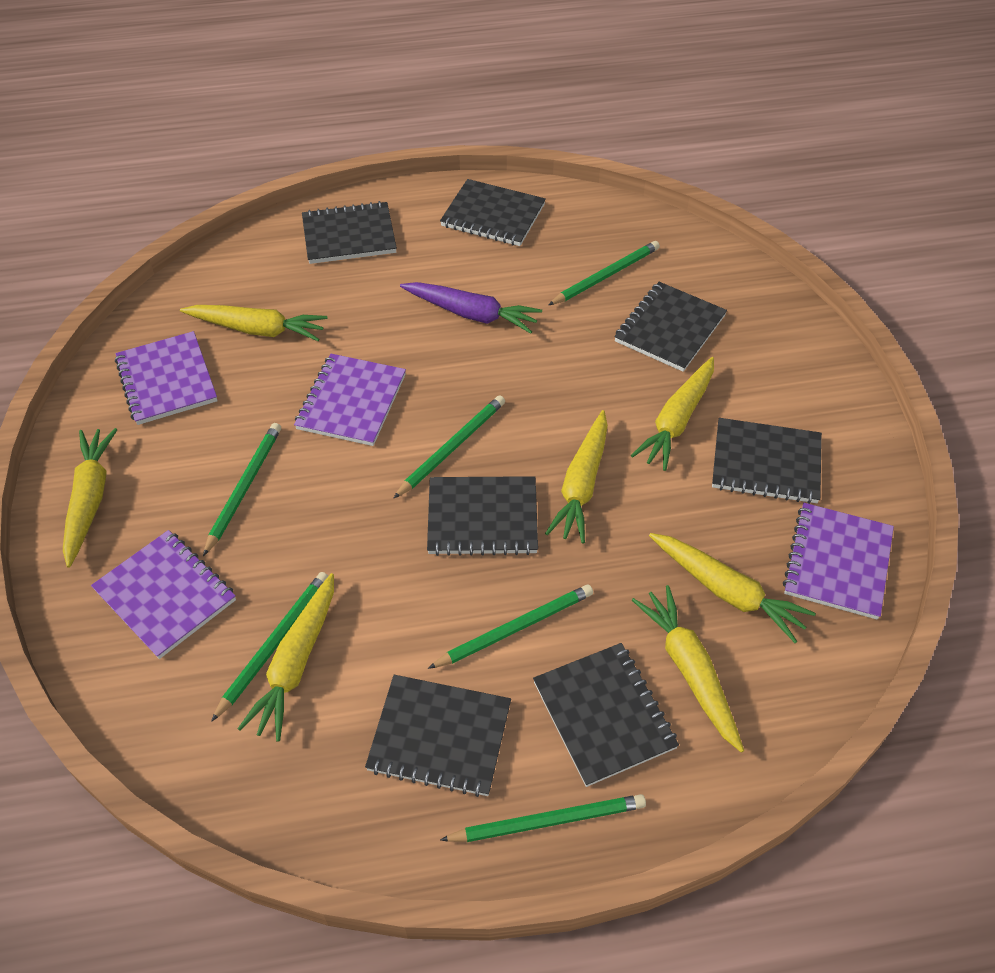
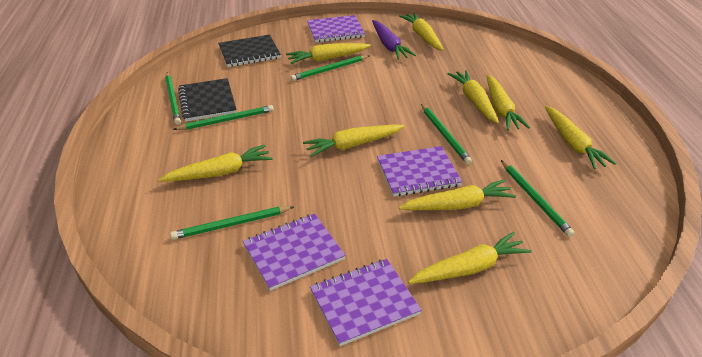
black notebook: 7 -> 2
yellow carrot: 7 -> 9

